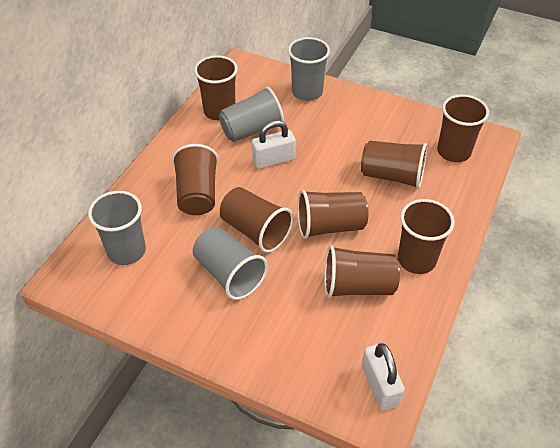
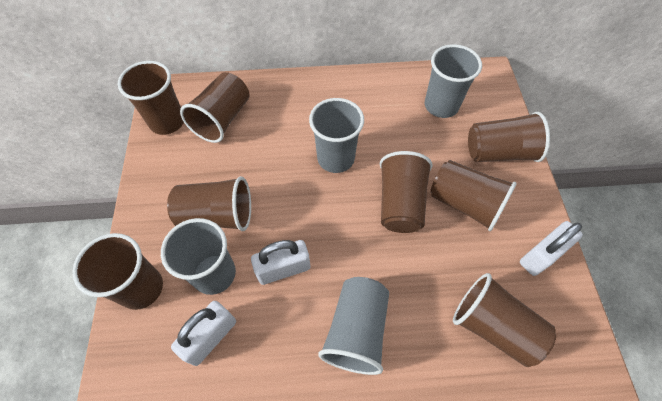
white padlock: 2 -> 3

